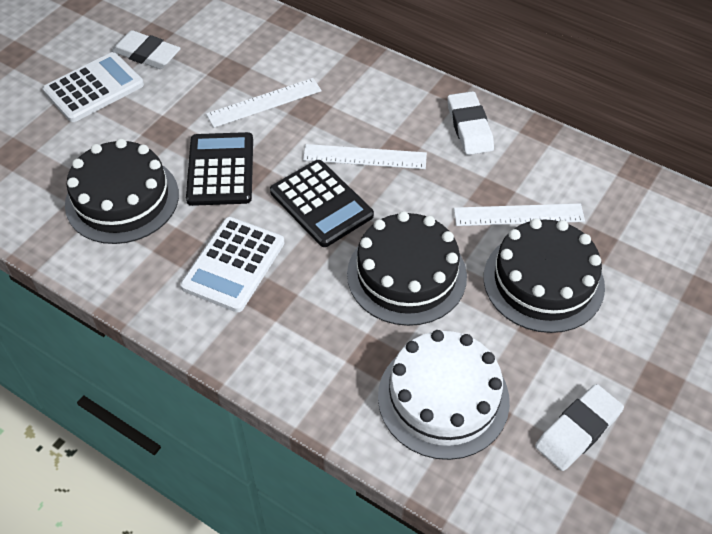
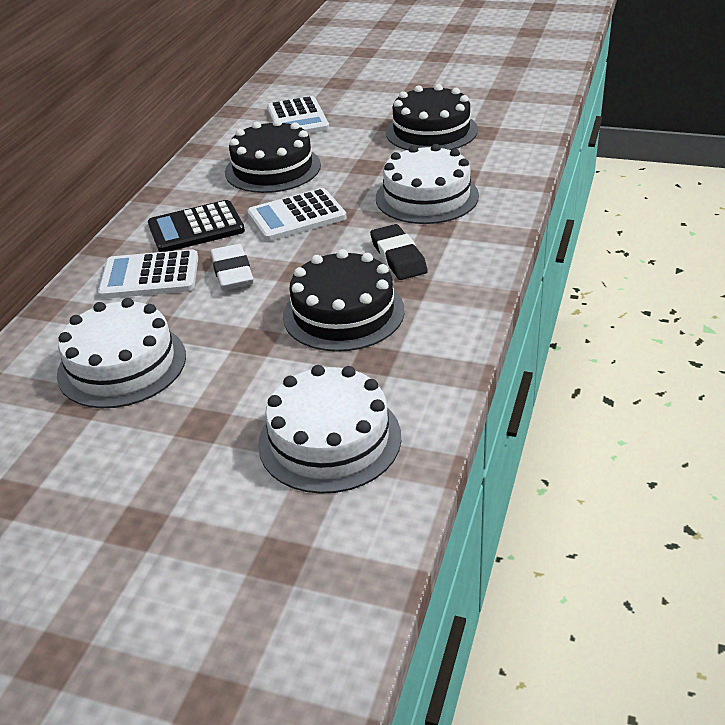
black calculator: 2 -> 1
black eraser: 0 -> 1
white cake: 1 -> 3
white calculator: 2 -> 3
white eraser: 3 -> 1
white ruler: 3 -> 0

